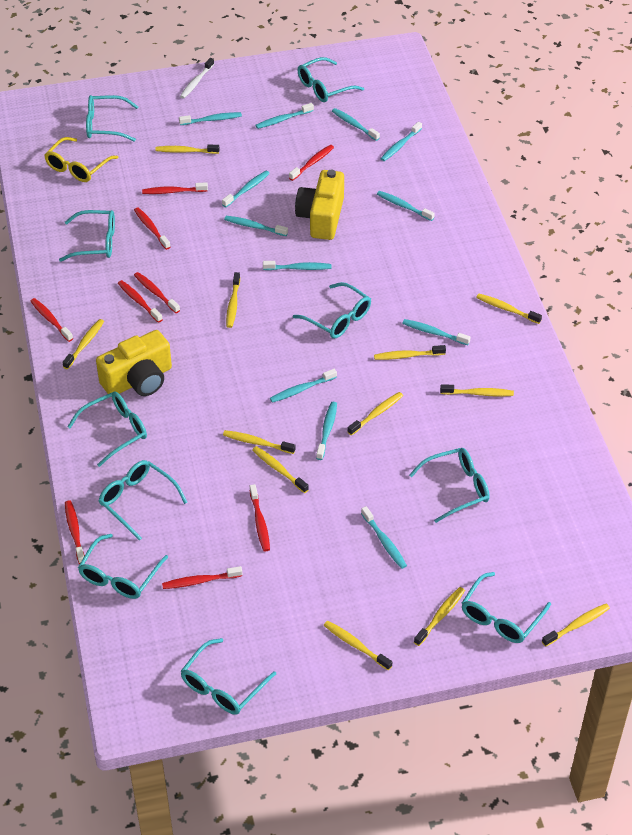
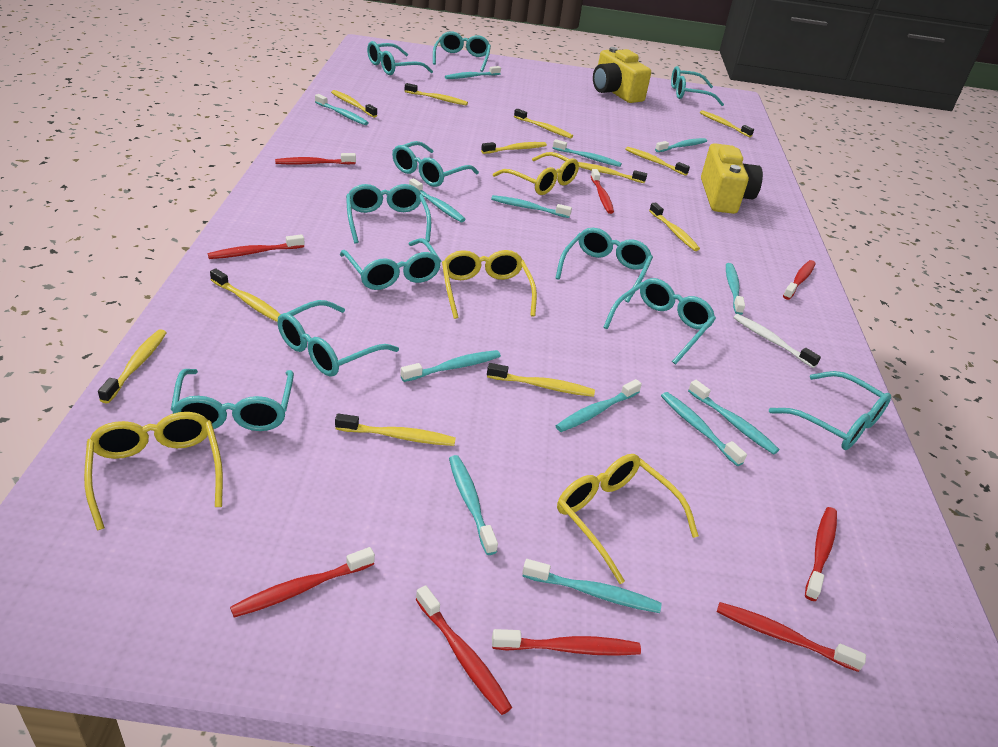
turquoise glasses: 10 -> 11
turquoise toothbrush: 12 -> 13
yellow glasses: 1 -> 4

